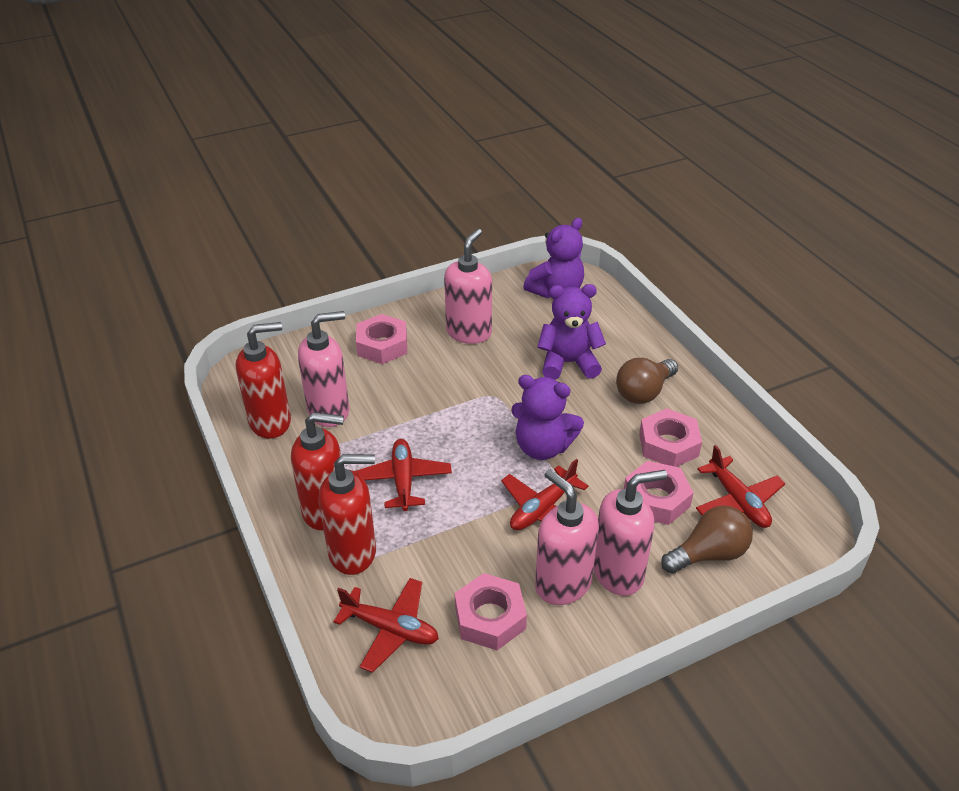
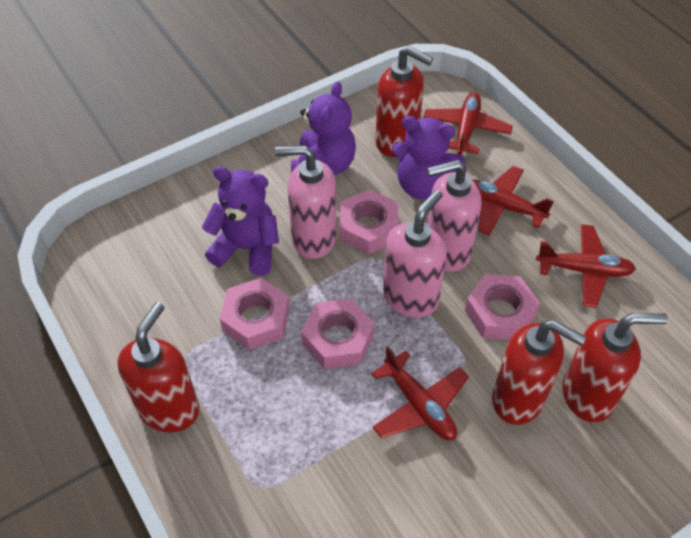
brown light bulb: 2 -> 0
pink soap dispenser: 4 -> 3
red soap dispenser: 3 -> 4

